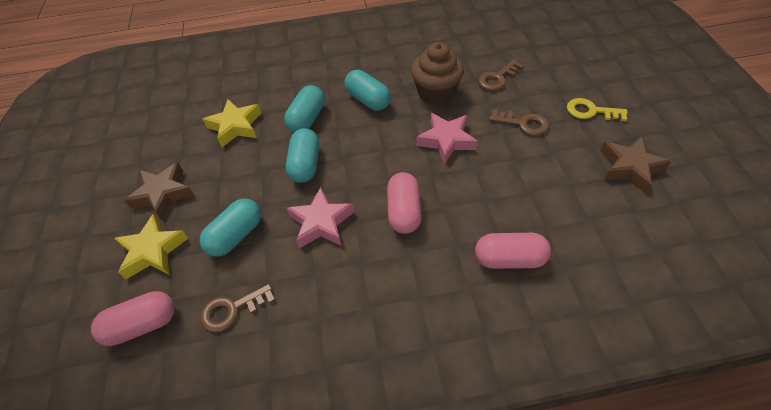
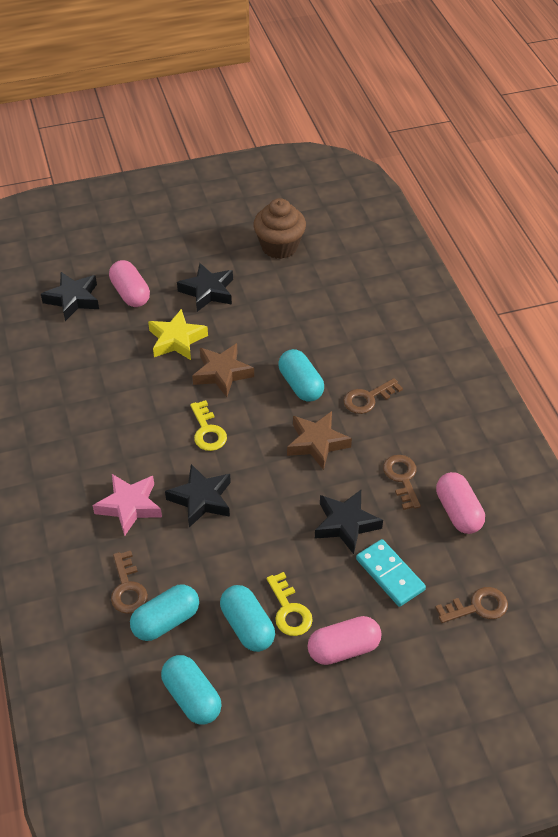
black star: 0 -> 4
brown key: 3 -> 4
pink star: 2 -> 1
turquoise domino: 0 -> 1
yellow key: 1 -> 2
yellow star: 2 -> 1

